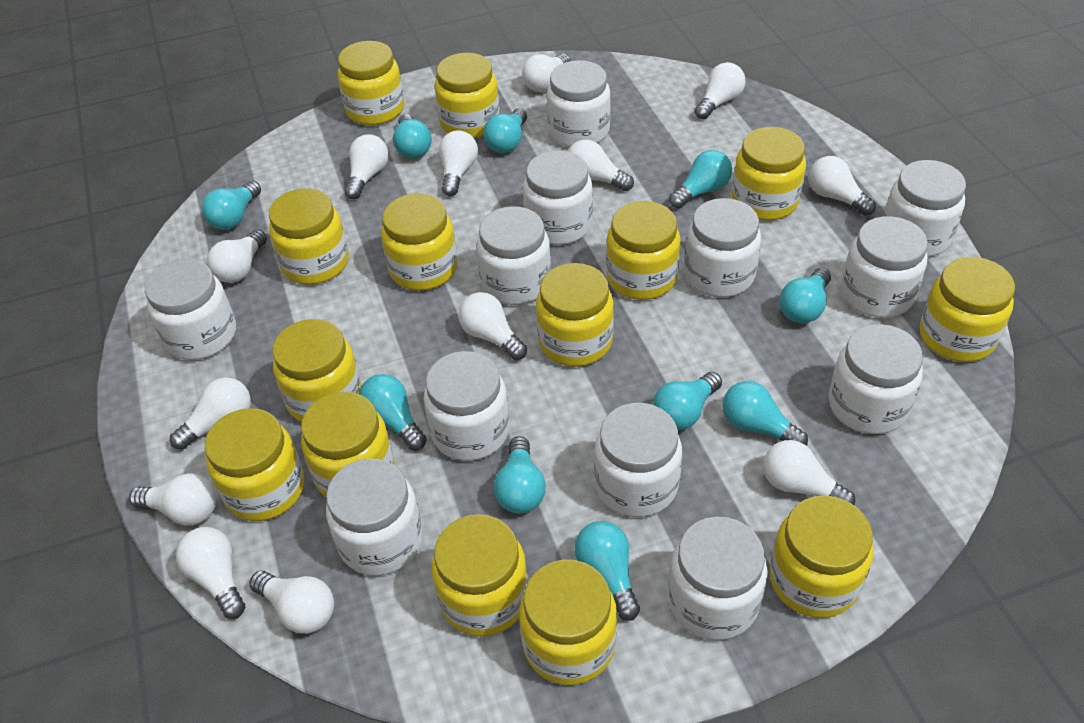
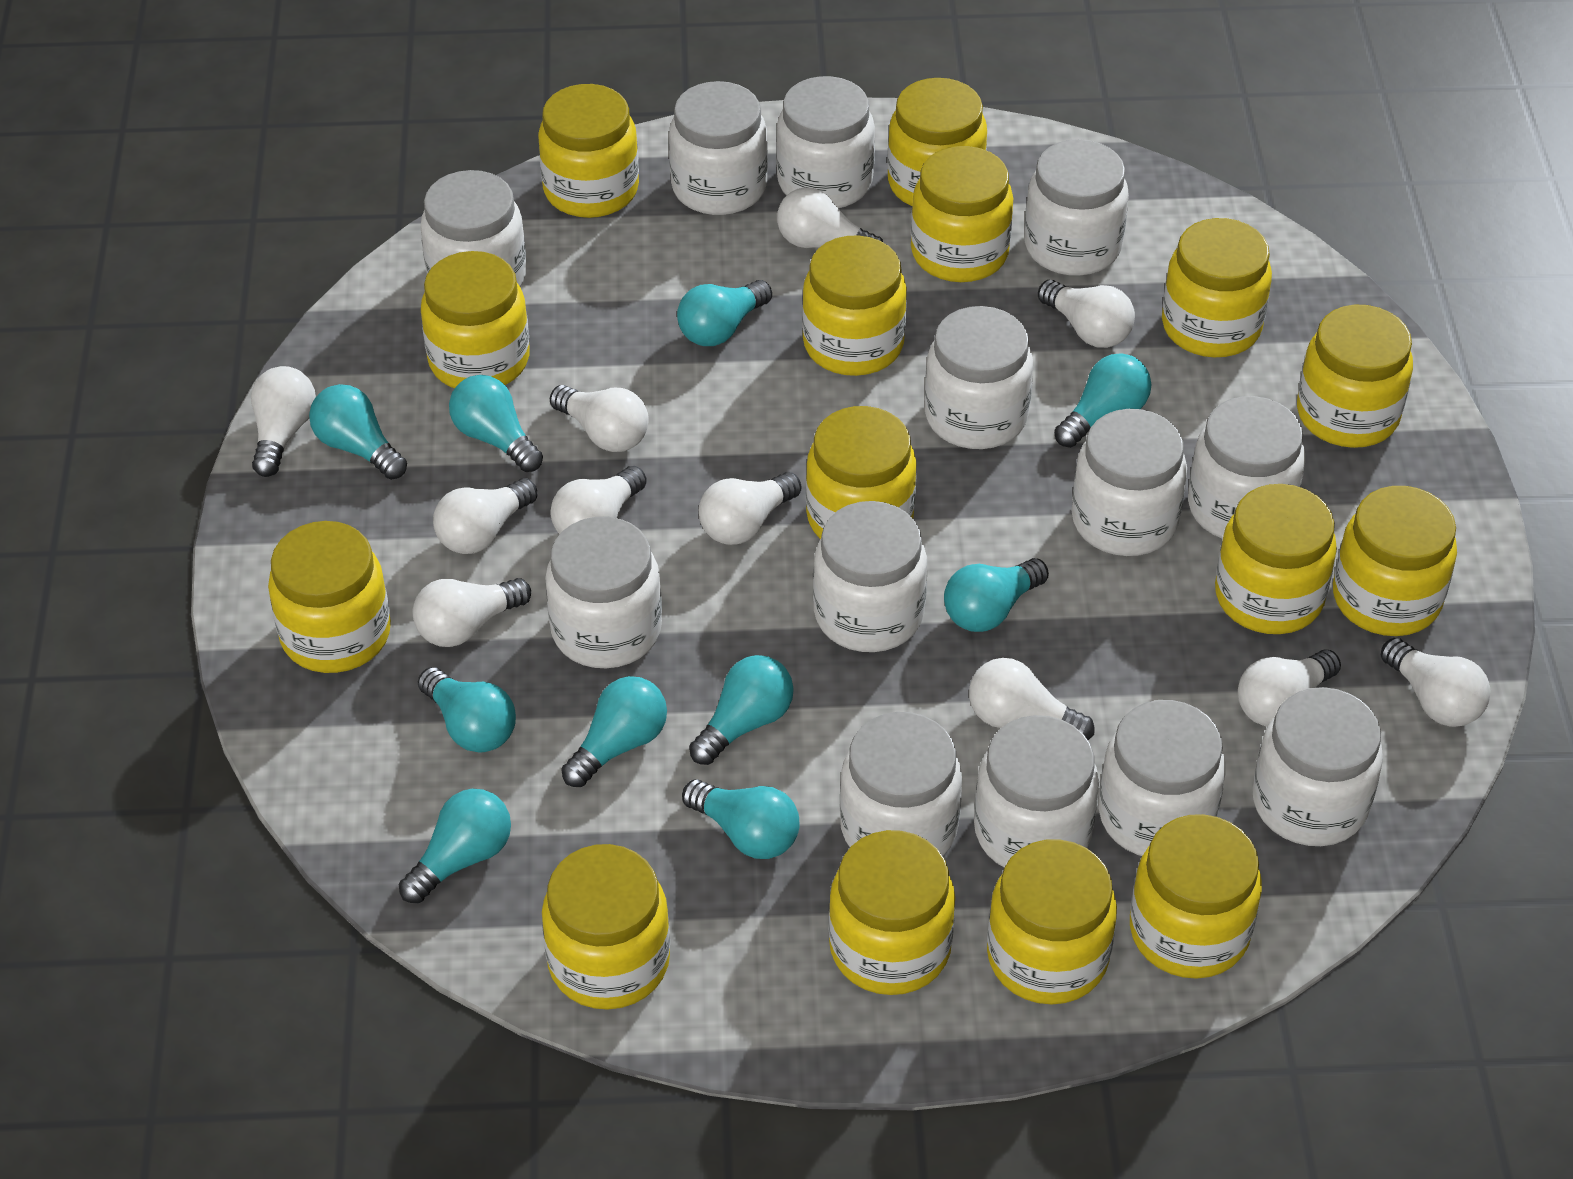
white jar: 12 -> 13
white light bulb: 13 -> 11
yellow jar: 14 -> 15

